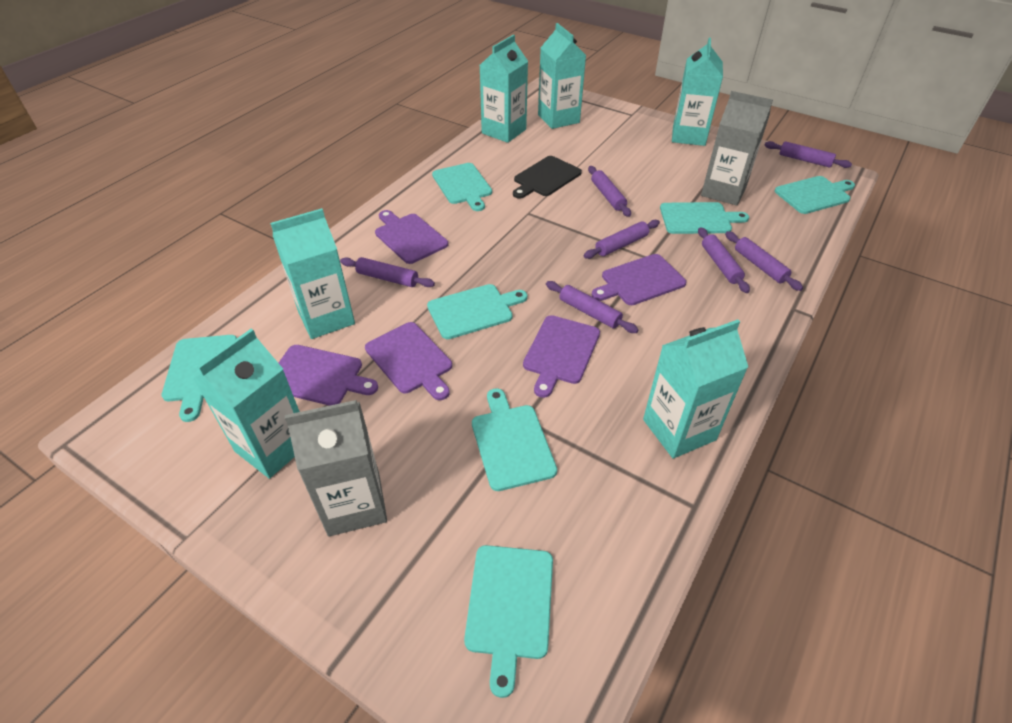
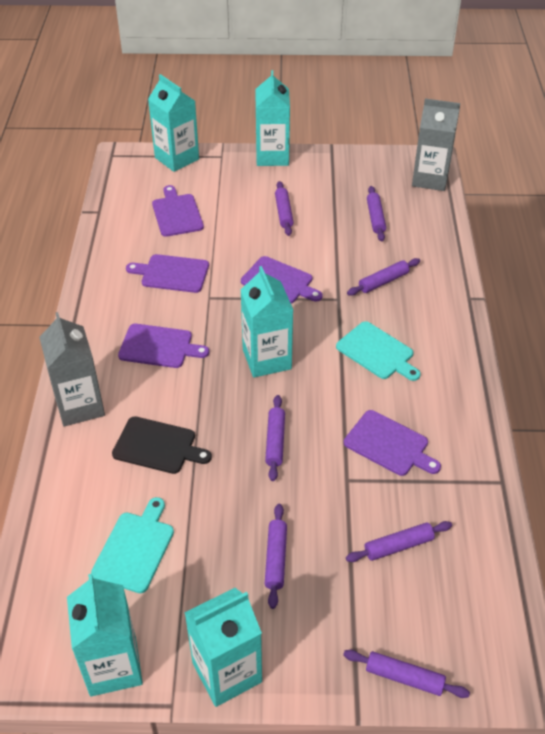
turquoise carton: 6 -> 5
turquoise cutting board: 7 -> 2

